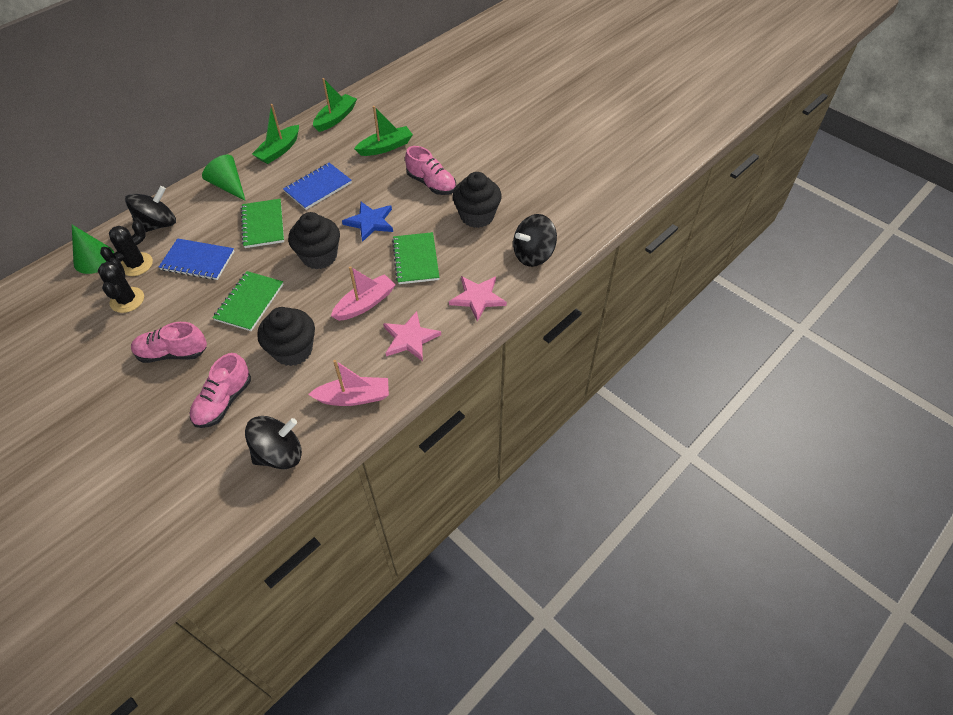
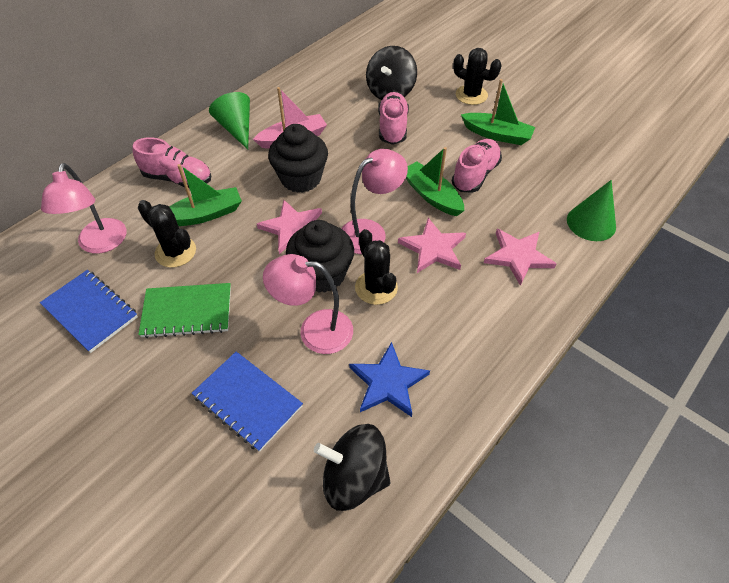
black cactus: 2 -> 3
black cupcake: 3 -> 2
black spinning top: 3 -> 2
green notebook: 3 -> 1
pink boat: 2 -> 1
pink lamp: 0 -> 3
pink star: 2 -> 3

